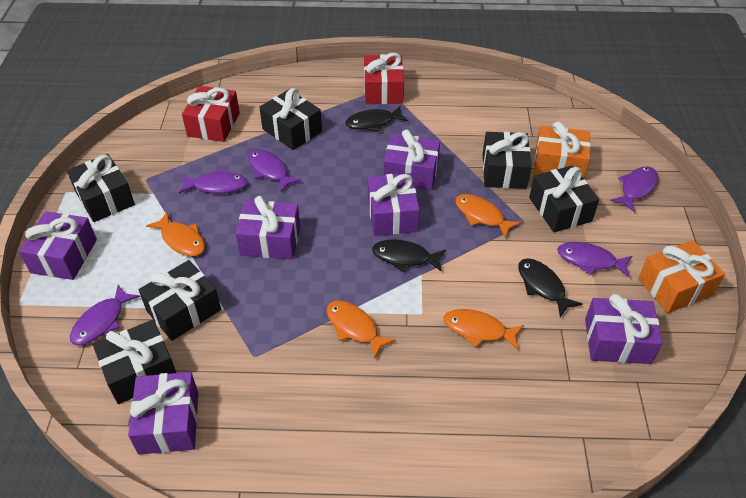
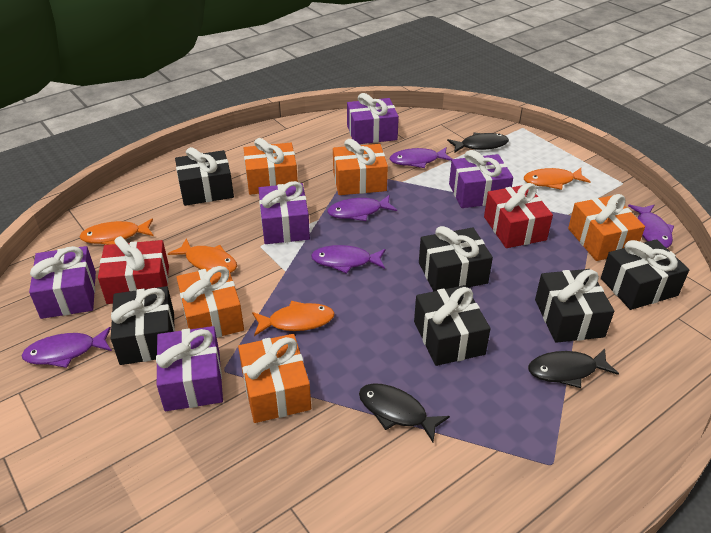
orange gift: 2 -> 5
purple gift: 6 -> 5

